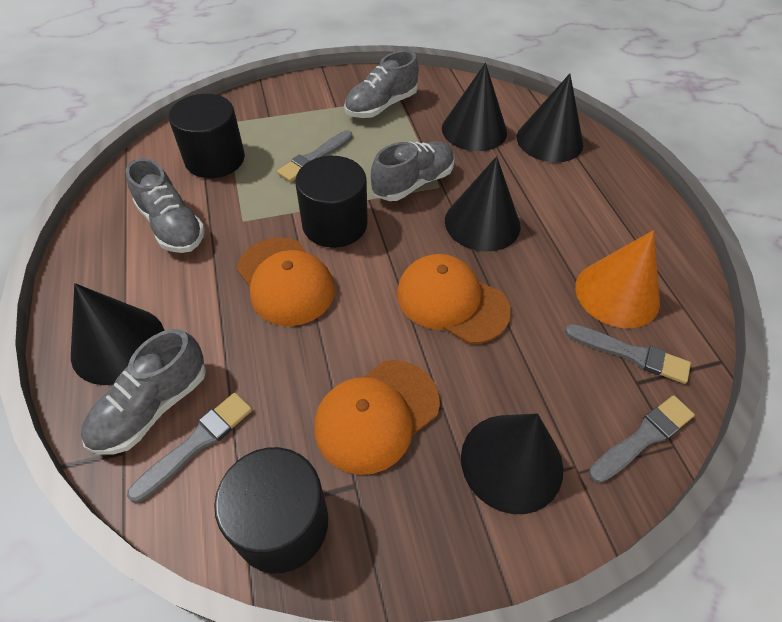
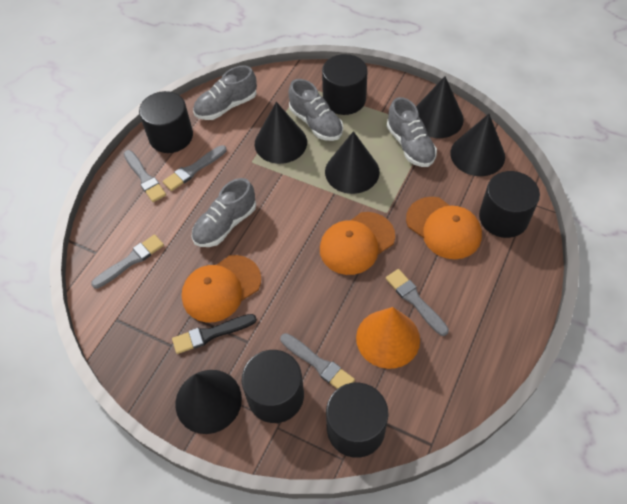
black brush: 0 -> 1
black cylinder: 3 -> 5
grey brush: 4 -> 5

